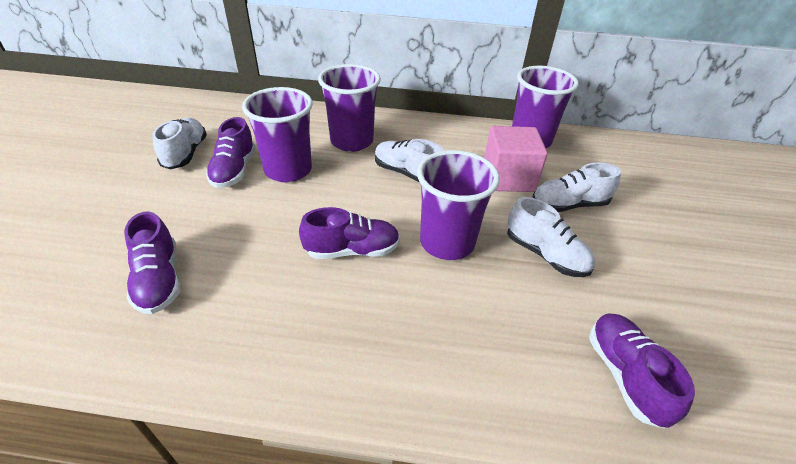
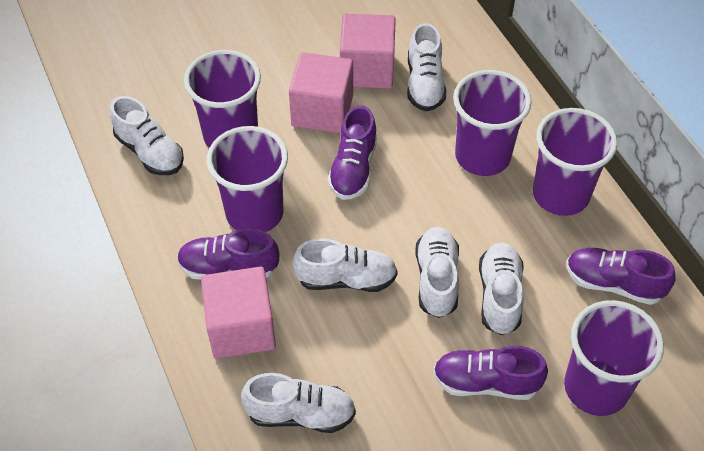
pink cube: 1 -> 3
purple cup: 4 -> 5
white shoe: 4 -> 6

